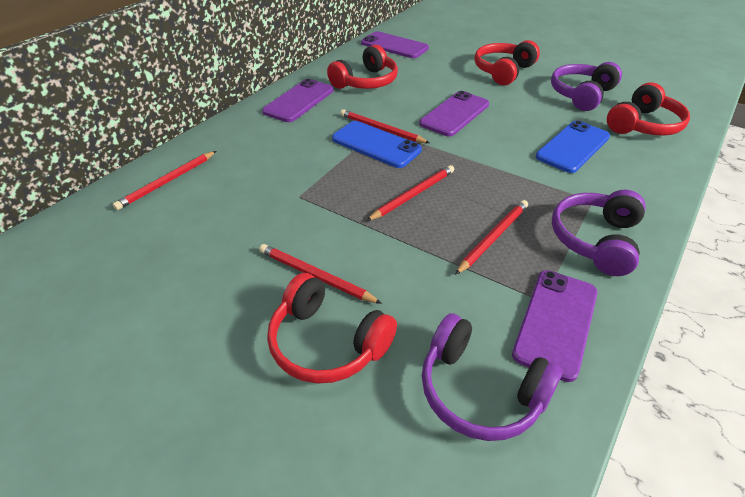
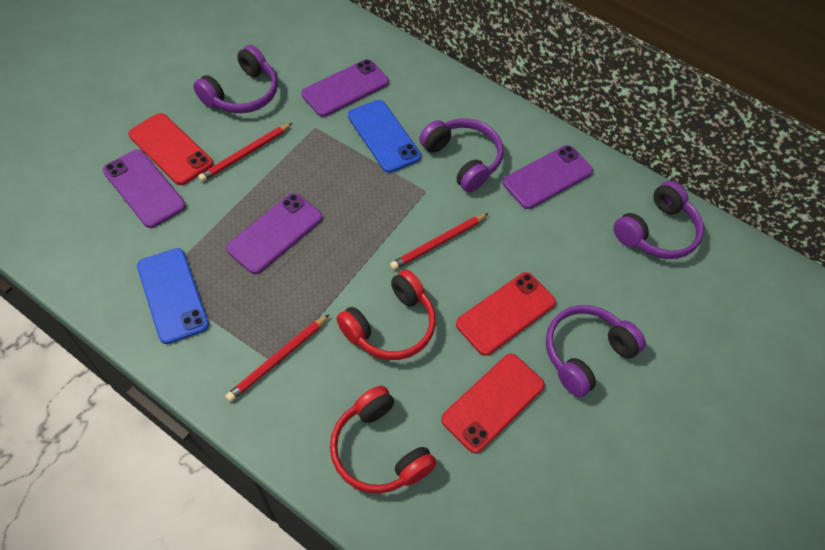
purple headphones: 3 -> 4
red headphones: 4 -> 2
red pencil: 5 -> 3
red phone: 0 -> 3

